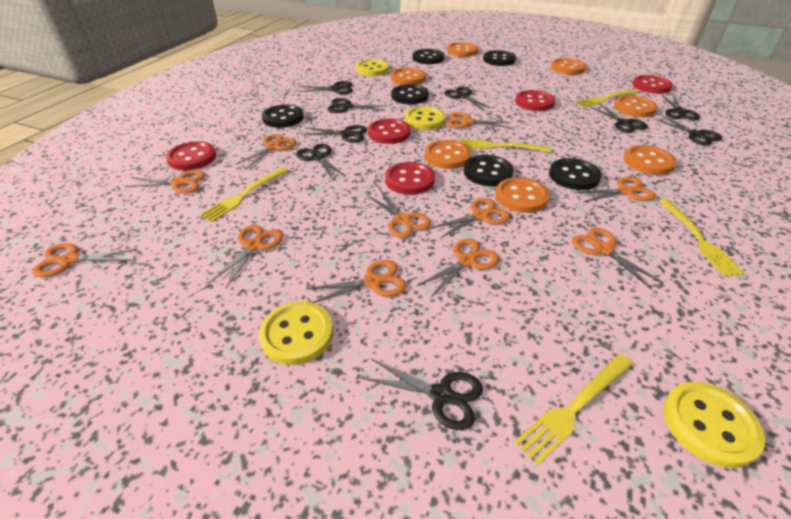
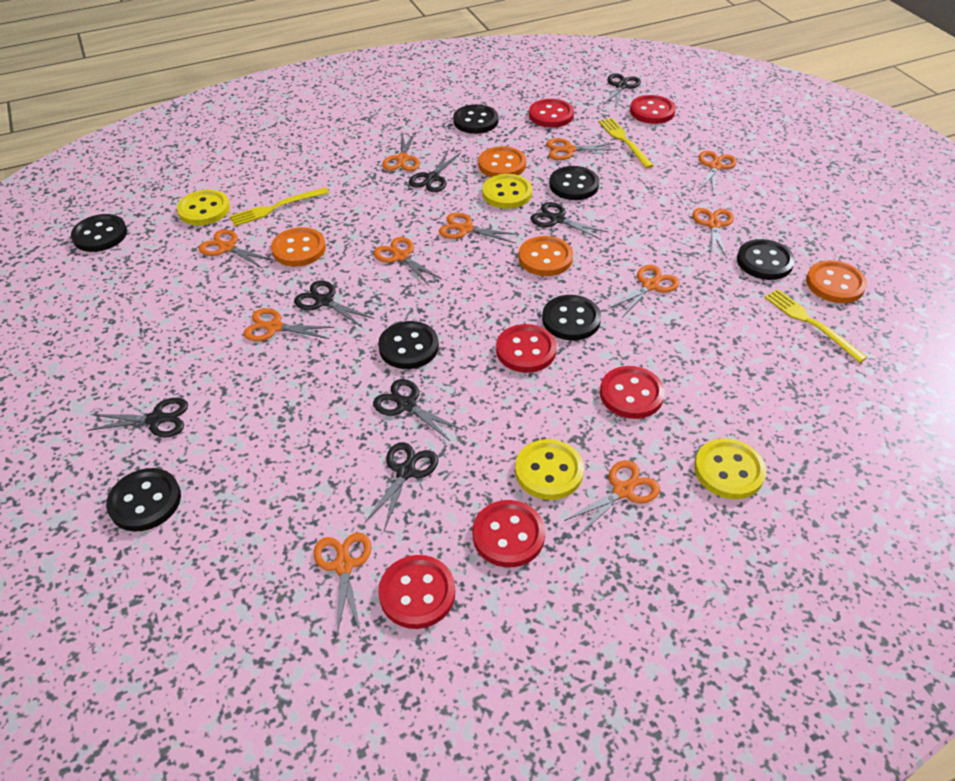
black button: 6 -> 7
black scissors: 9 -> 7
orange button: 7 -> 4
red button: 5 -> 6
yellow fork: 5 -> 3

